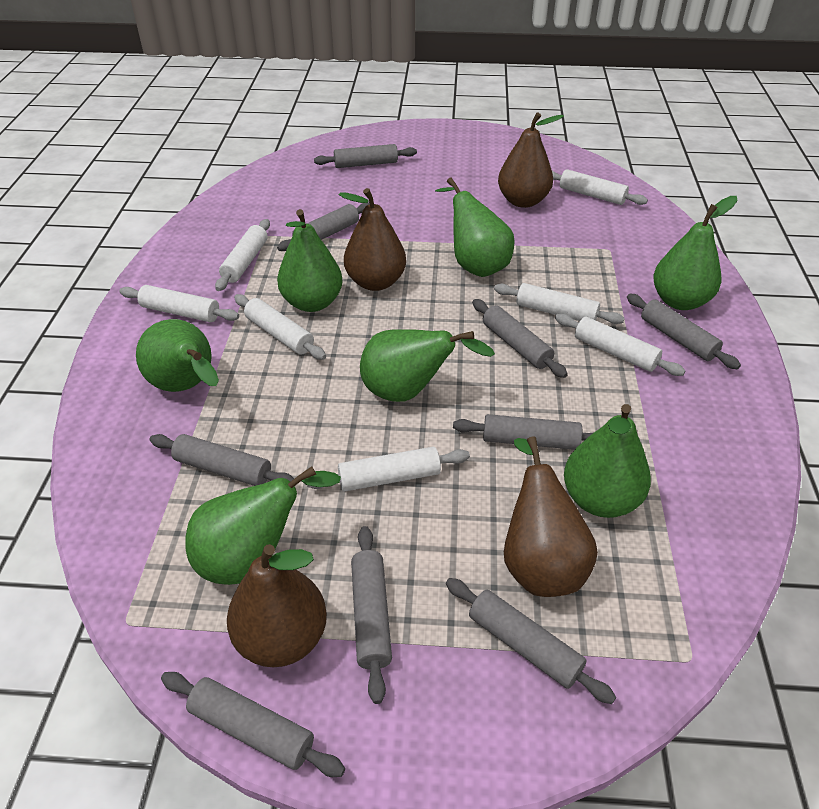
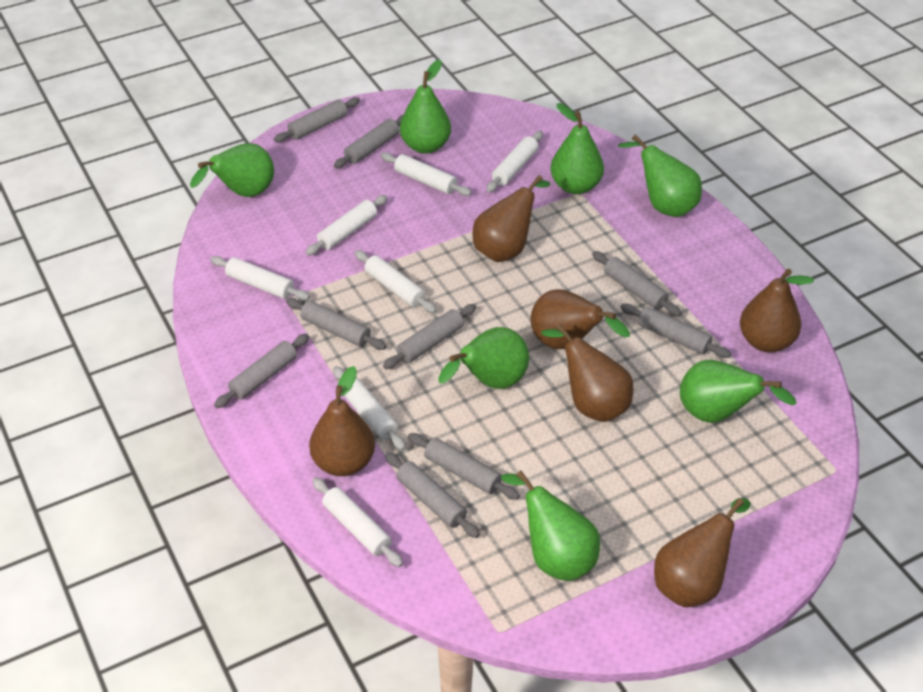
brown pear: 4 -> 6

